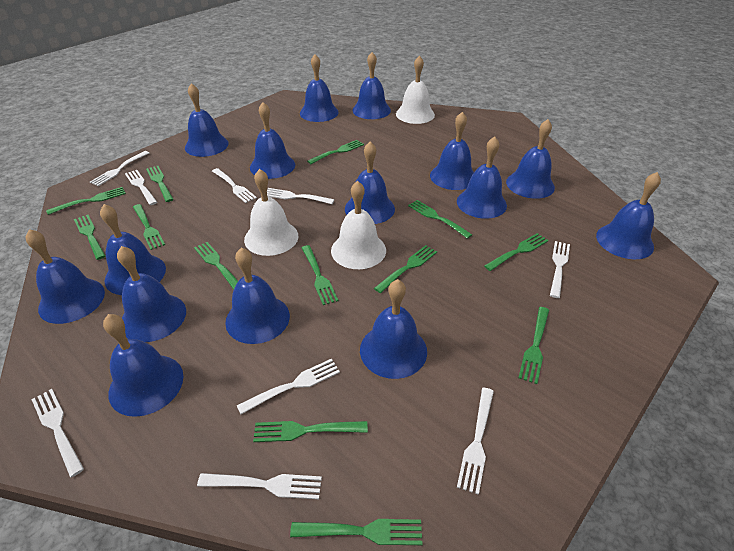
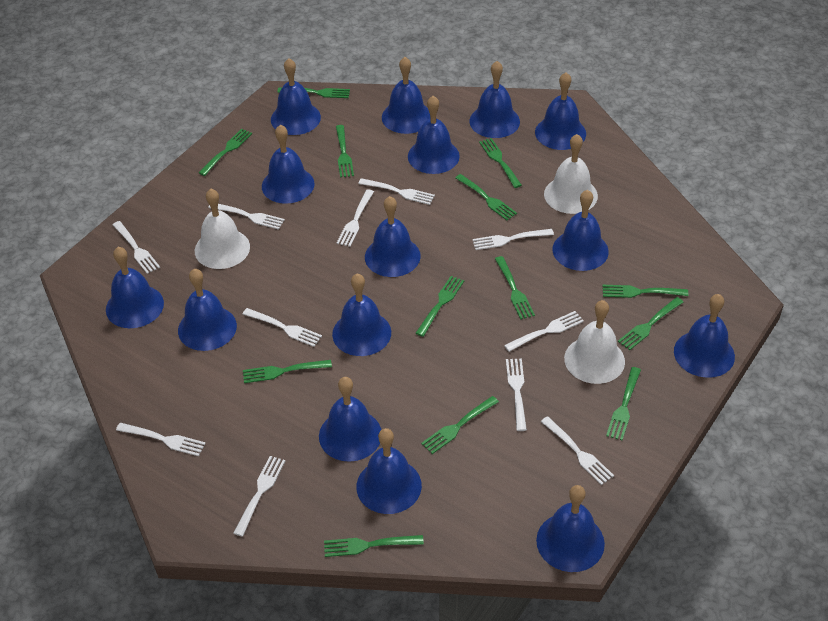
white fork: 9 -> 11

